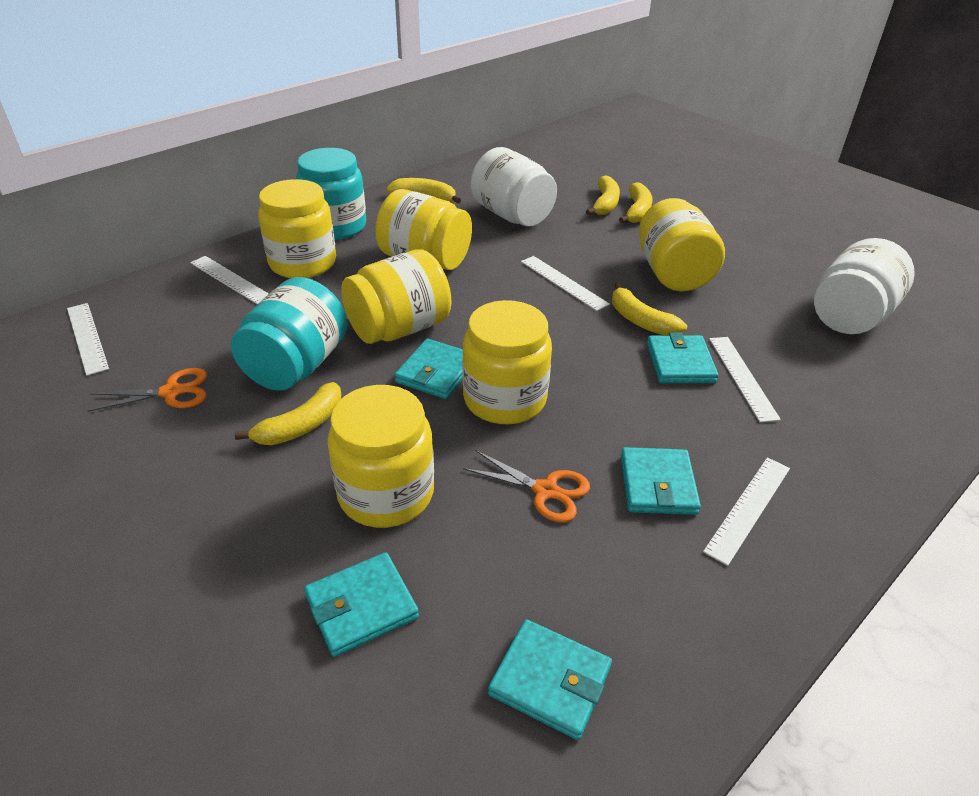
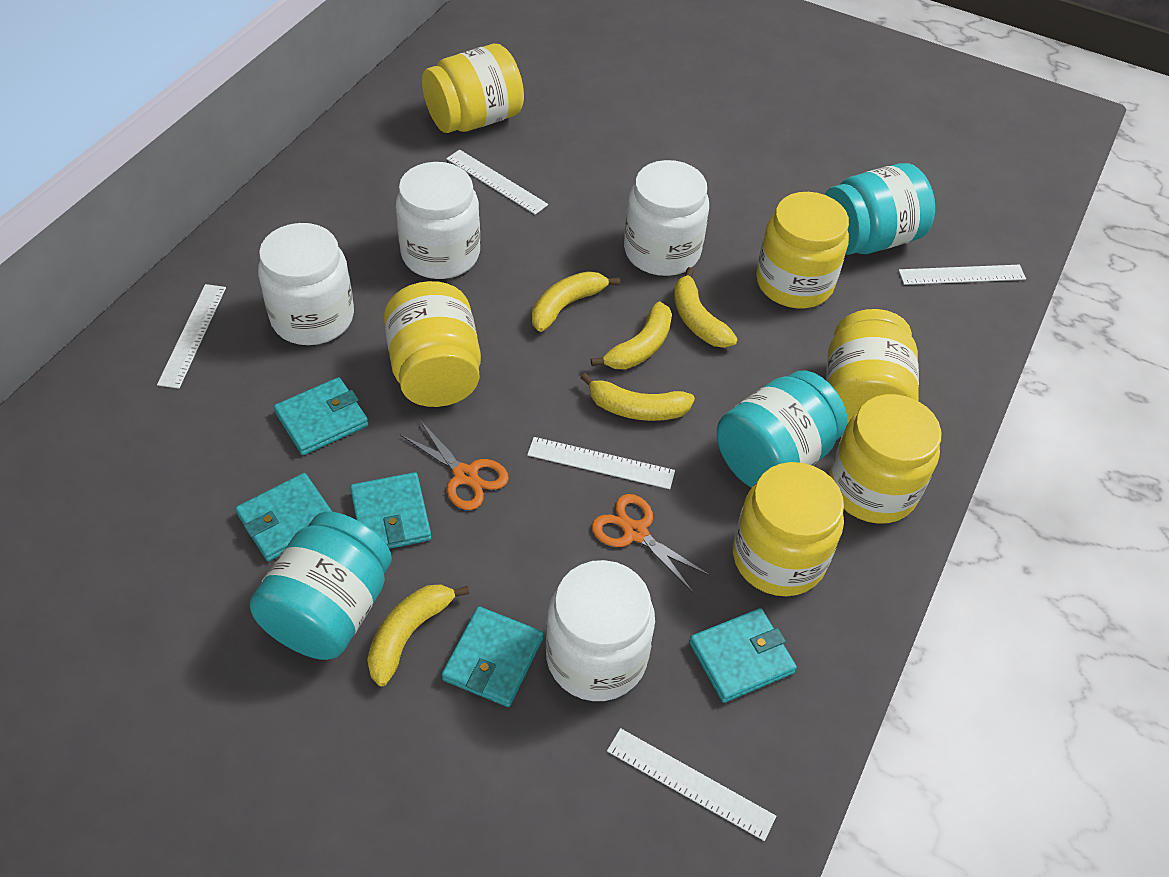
turquoise jar: 2 -> 3
white jar: 2 -> 4

